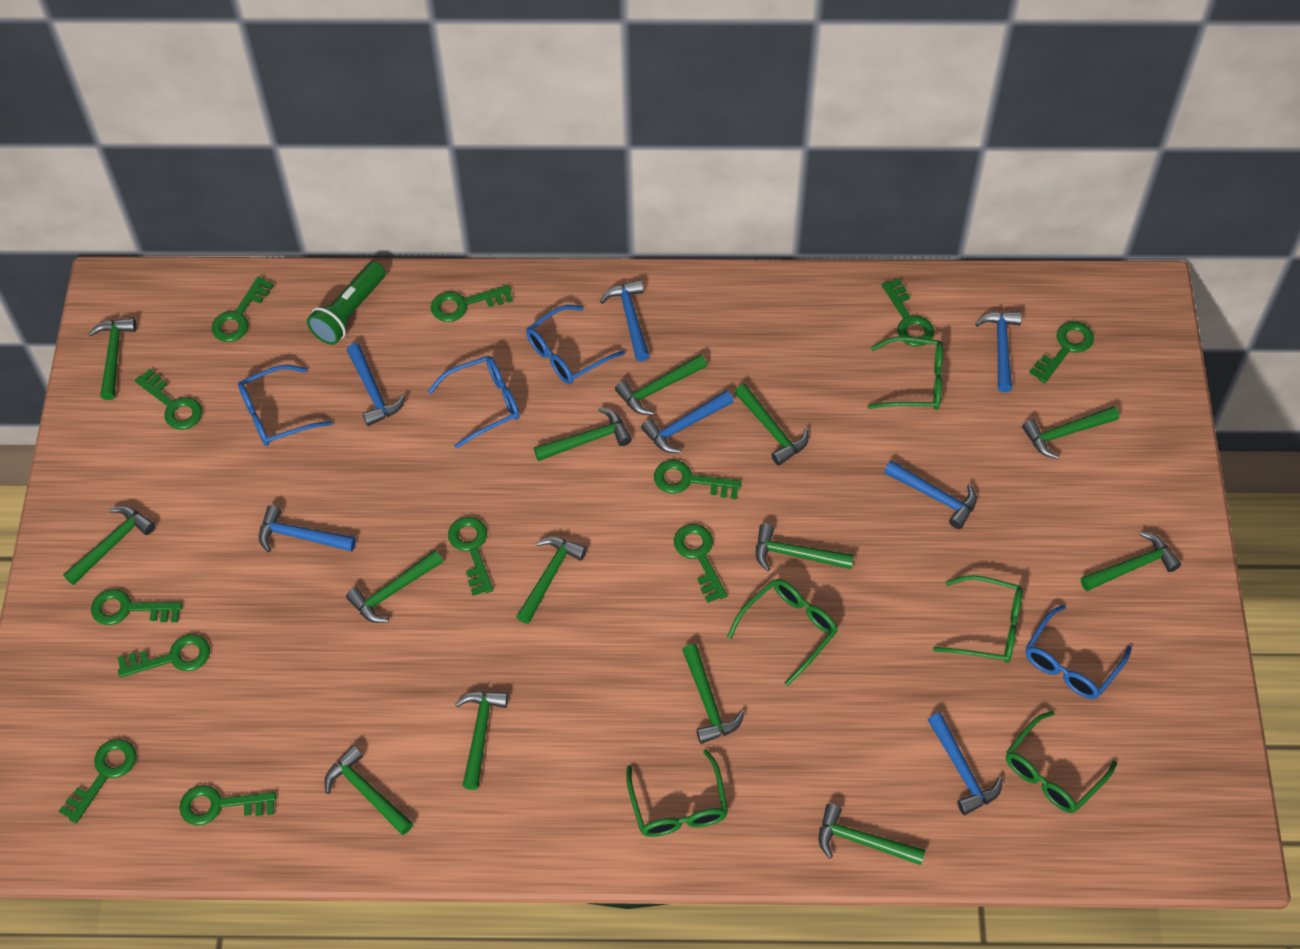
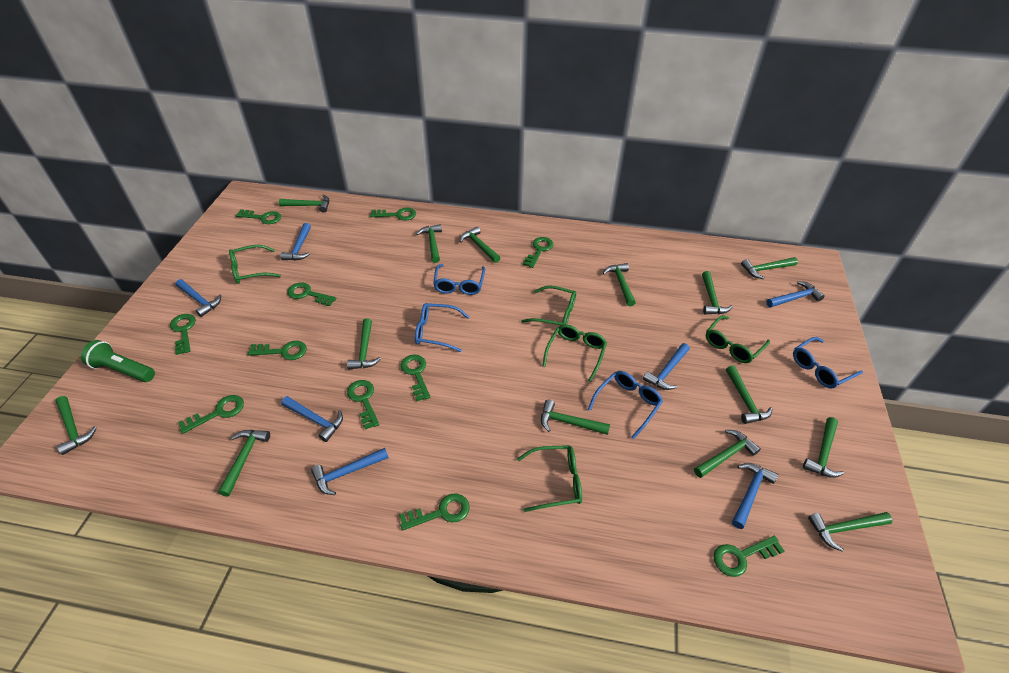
green key: 12 -> 11

